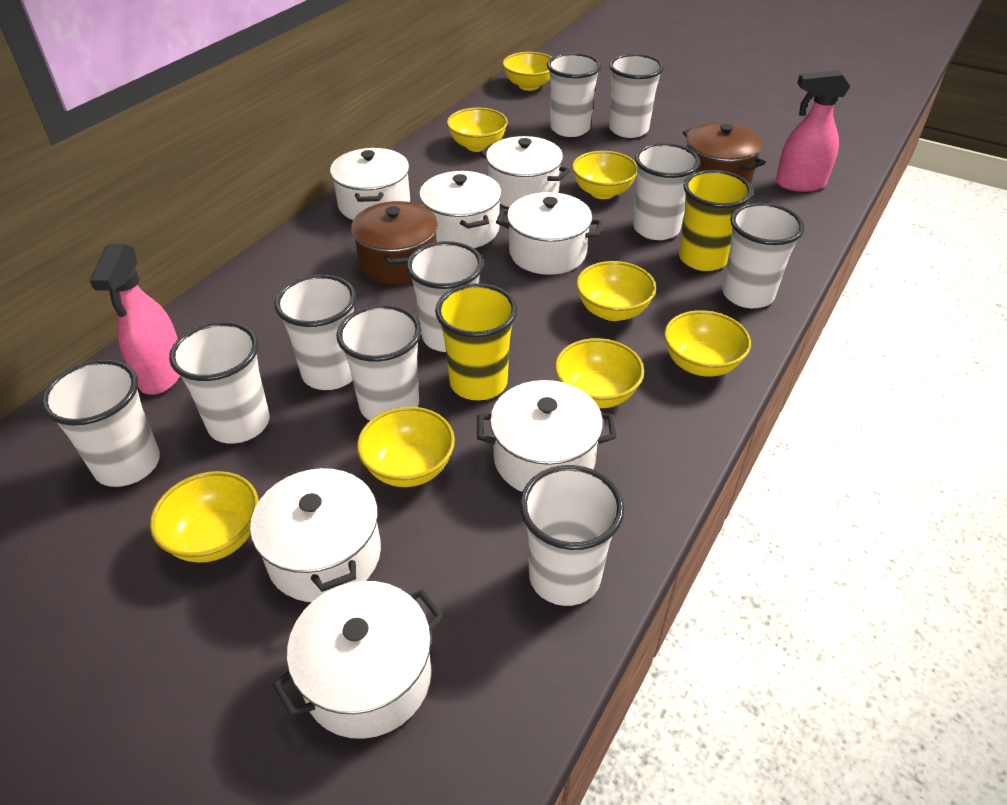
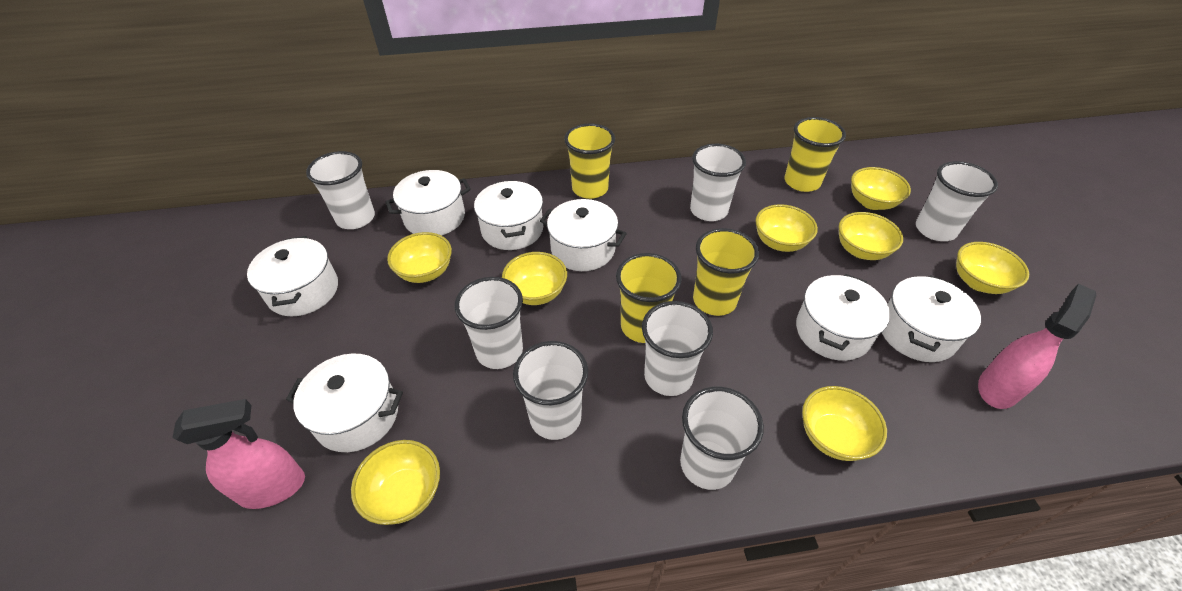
brown pot: 2 -> 0
white cup: 10 -> 7
yellow cup: 2 -> 4

